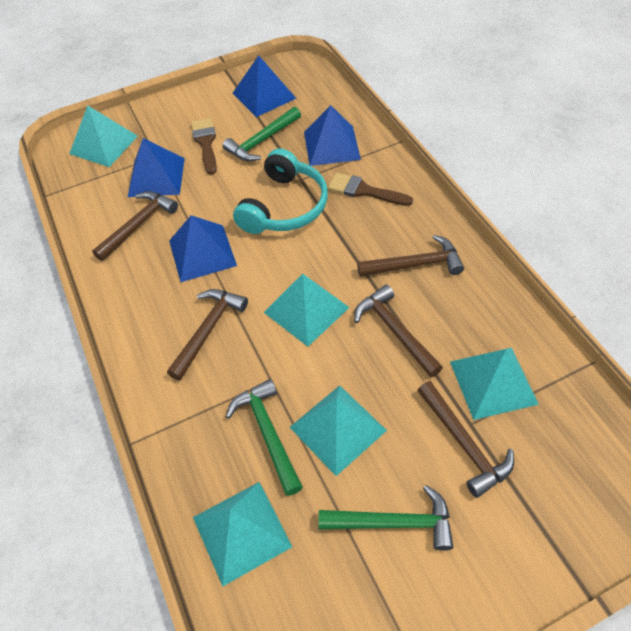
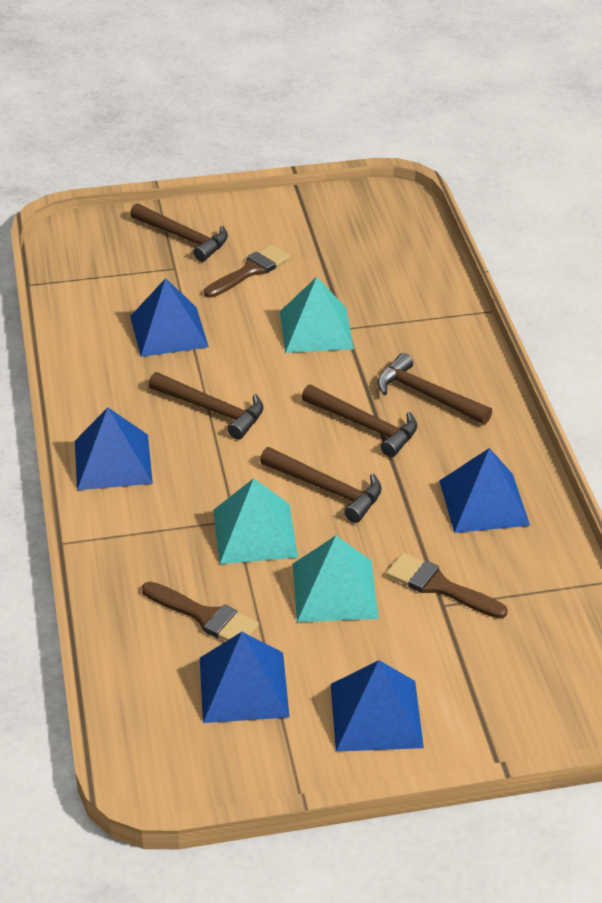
blue pyramid: 4 -> 5
brown brush: 2 -> 3
green hammer: 3 -> 0
turquoise headphones: 1 -> 0
turquoise pyramid: 5 -> 3

